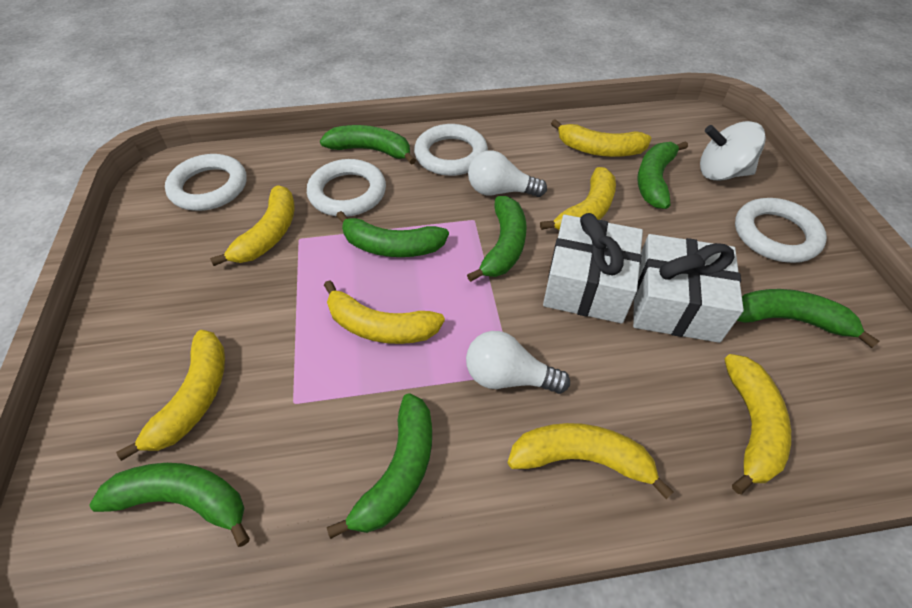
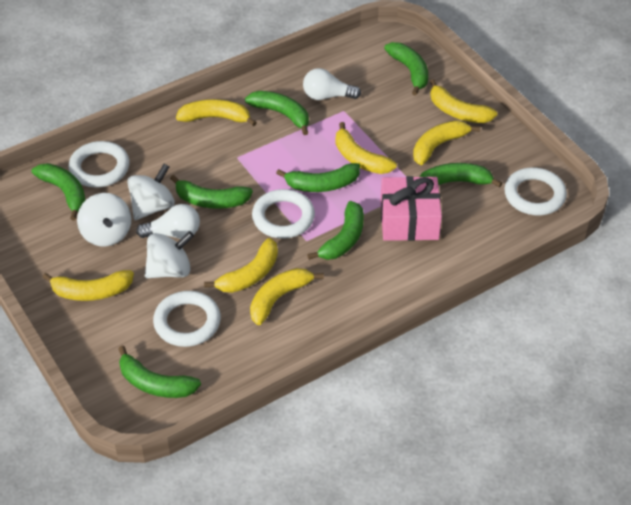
green banana: 7 -> 8
pink gift: 0 -> 1
white gift: 2 -> 0
white spinning top: 1 -> 3

